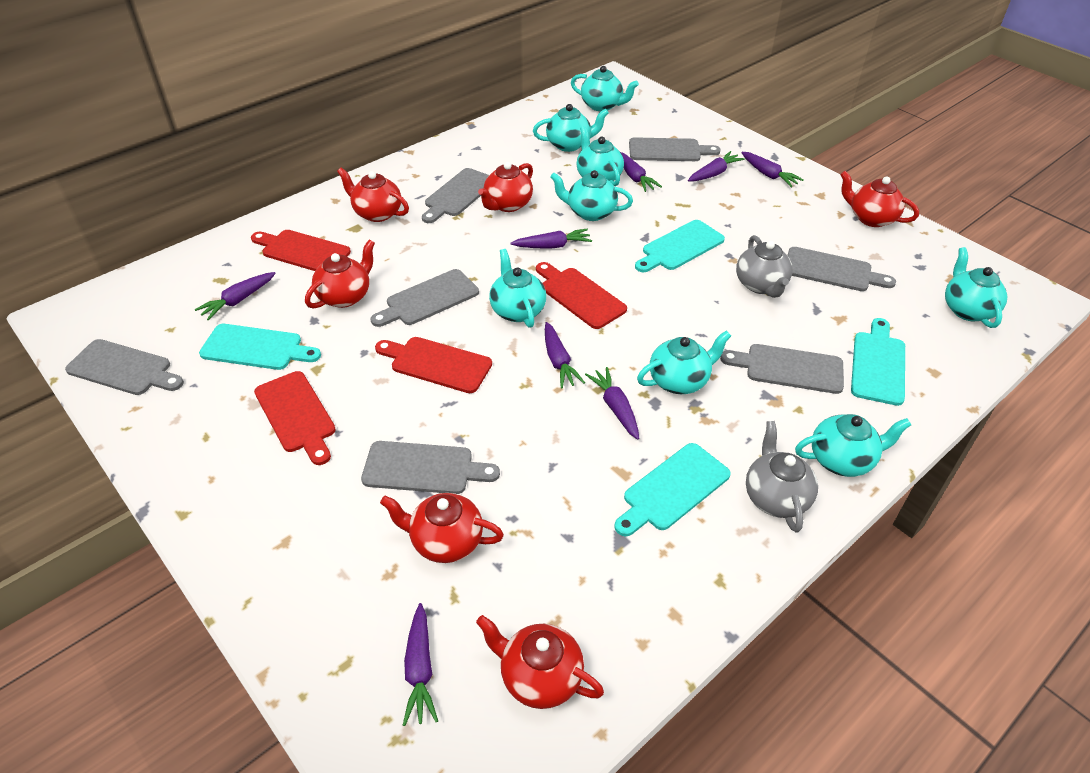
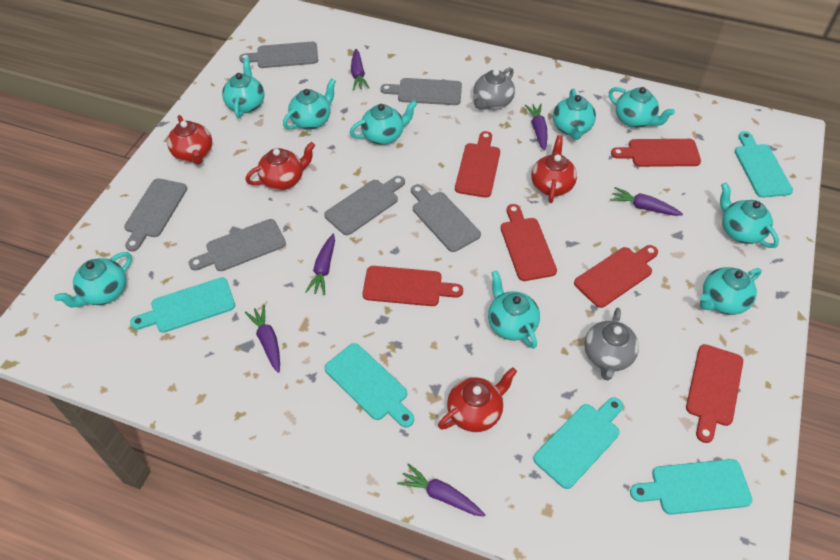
grey cutting board: 7 -> 6
purple carrot: 8 -> 6
red cutting board: 4 -> 6
red teapot: 6 -> 4
turquoise cutting board: 4 -> 5
turquoise teapot: 8 -> 9

